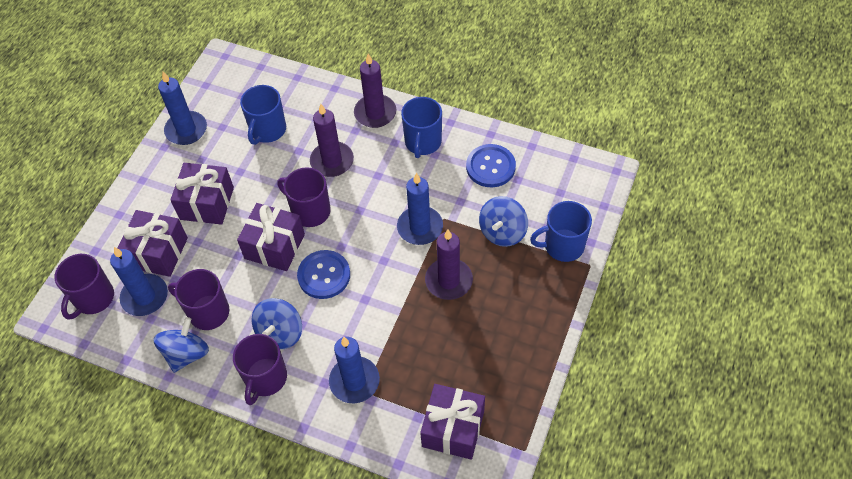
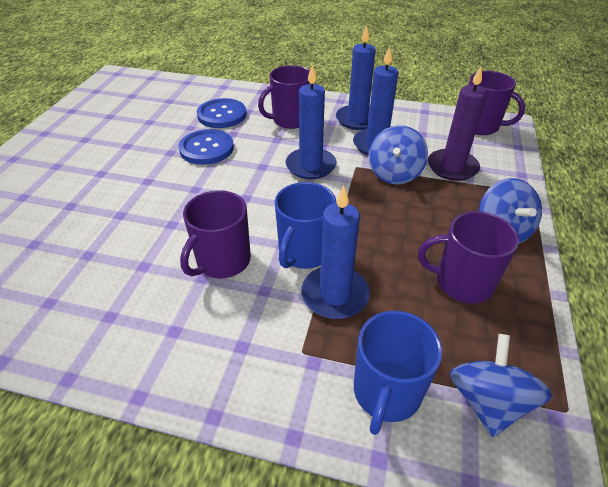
blue mug: 3 -> 2
purple candle: 3 -> 1
purple gift: 4 -> 0

